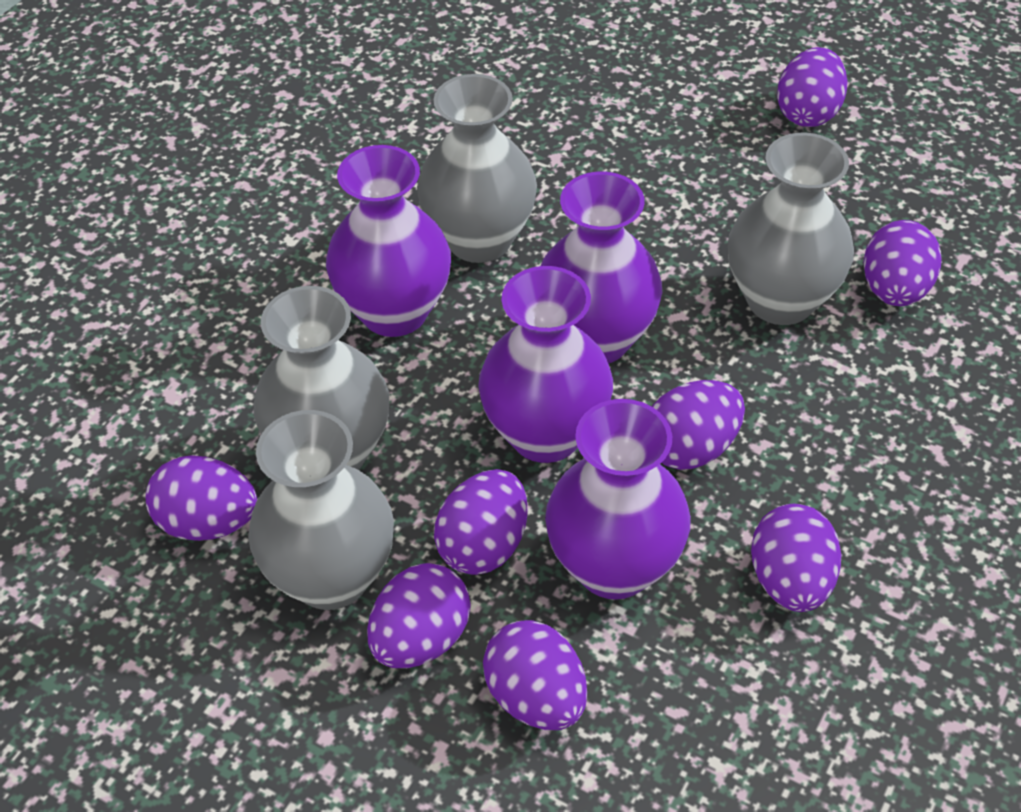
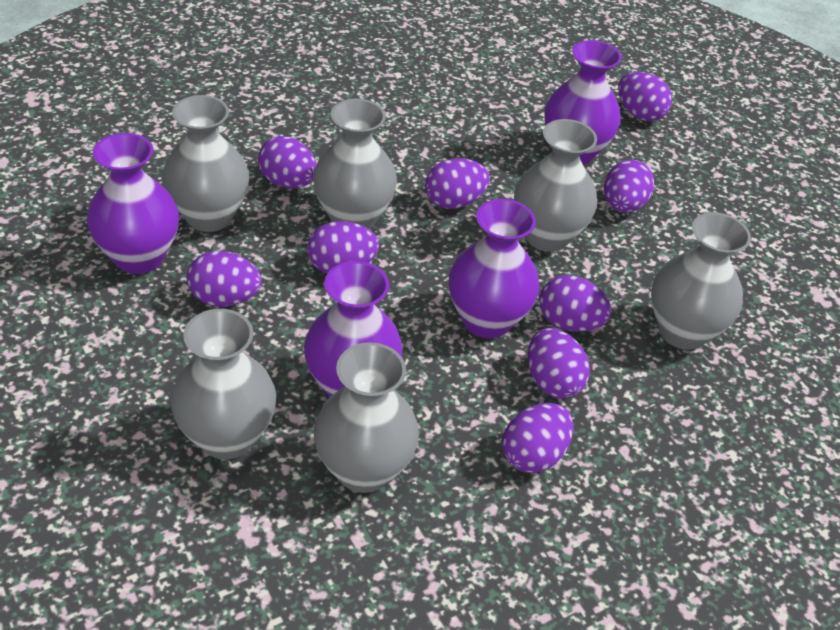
grey vase: 4 -> 6
purple egg: 8 -> 9

